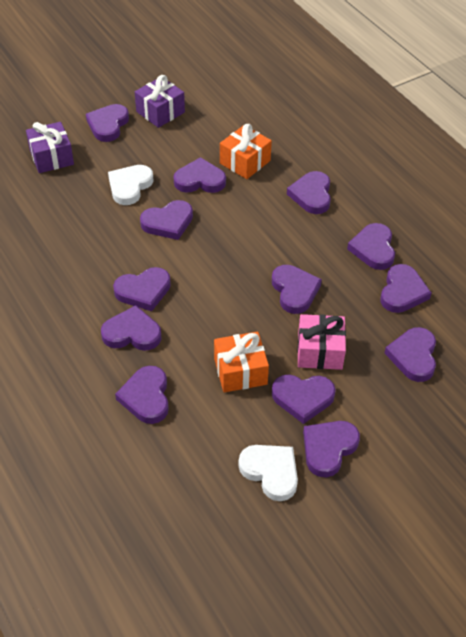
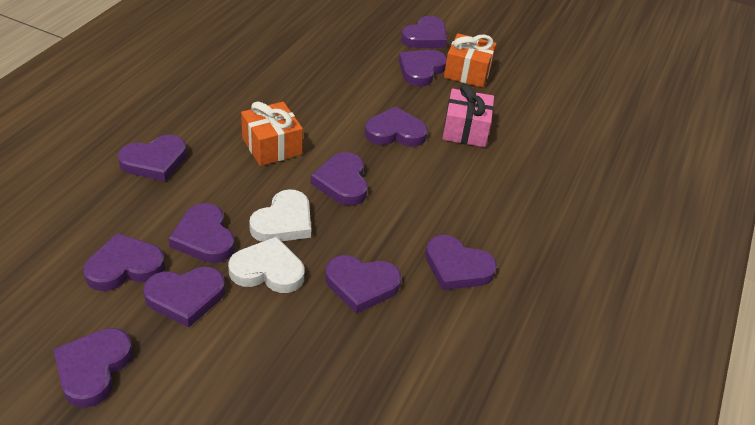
purple gift: 2 -> 0
purple heart: 13 -> 11

